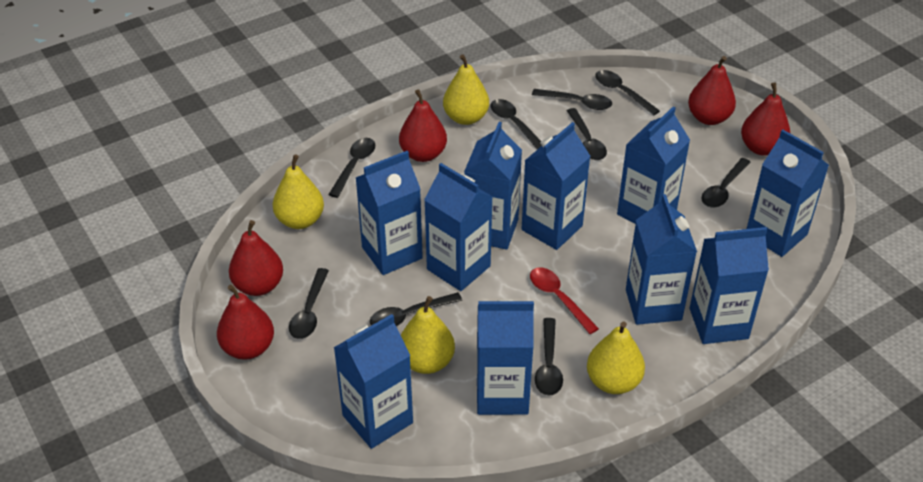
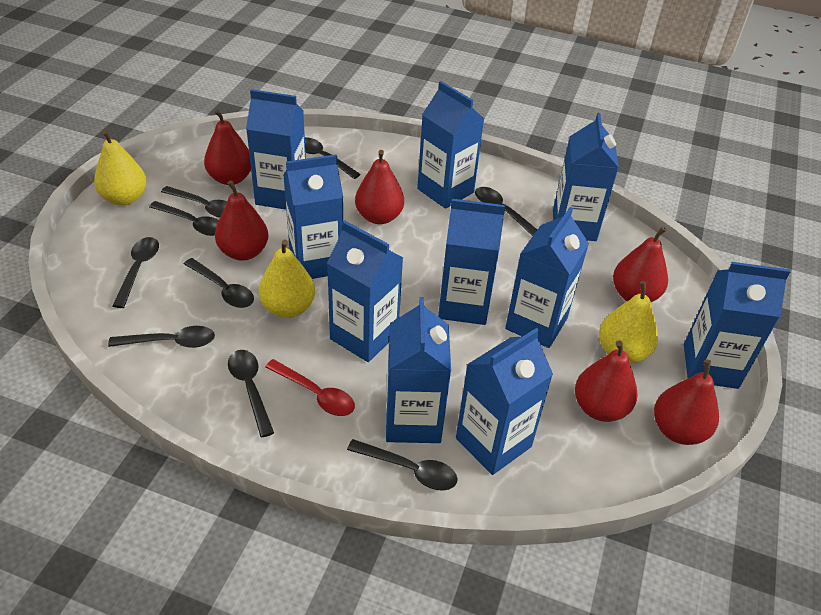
red pear: 5 -> 6
yellow pear: 4 -> 3

